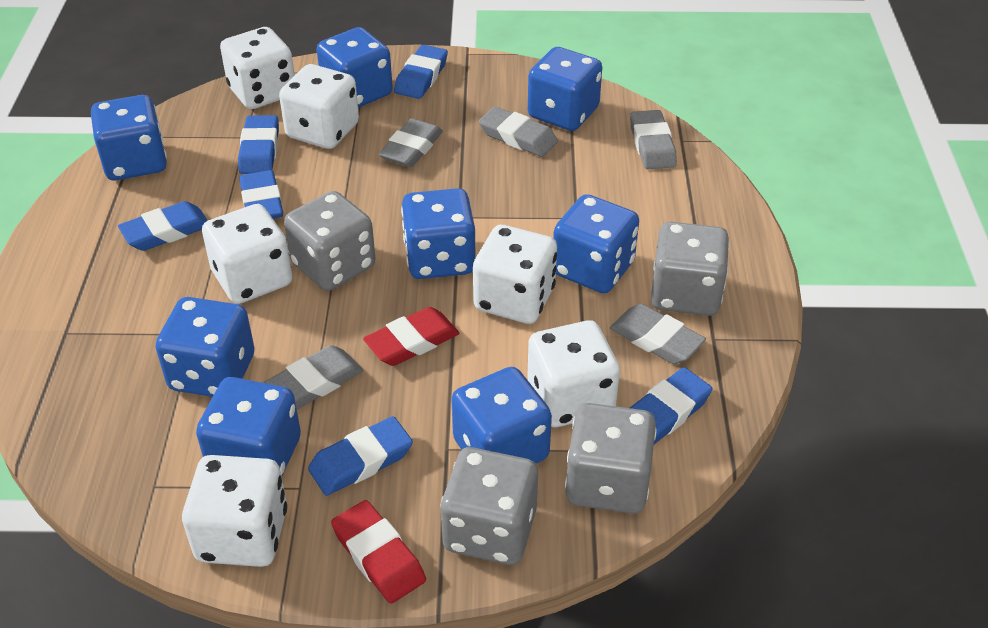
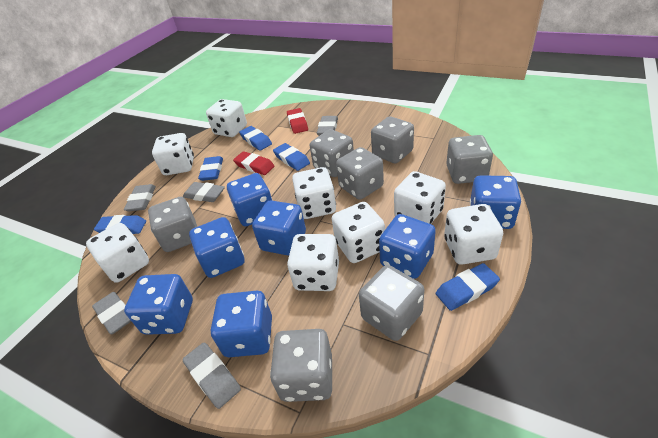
blue dice: 8 -> 7
blue eraser: 6 -> 5
grey dice: 4 -> 7
white dice: 6 -> 8

